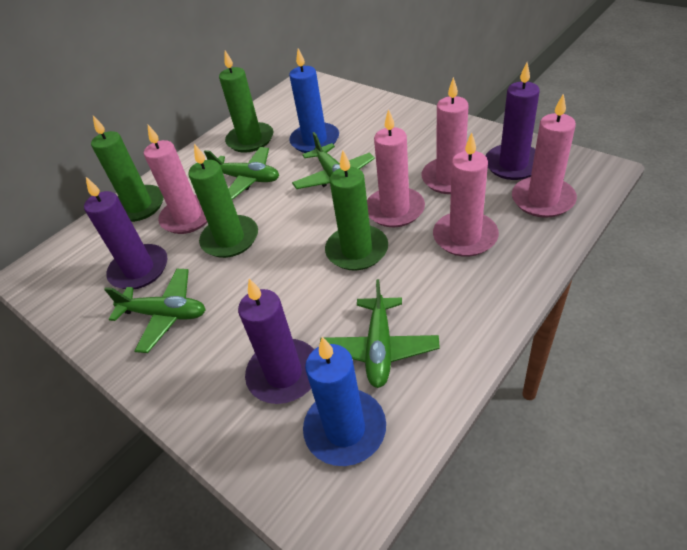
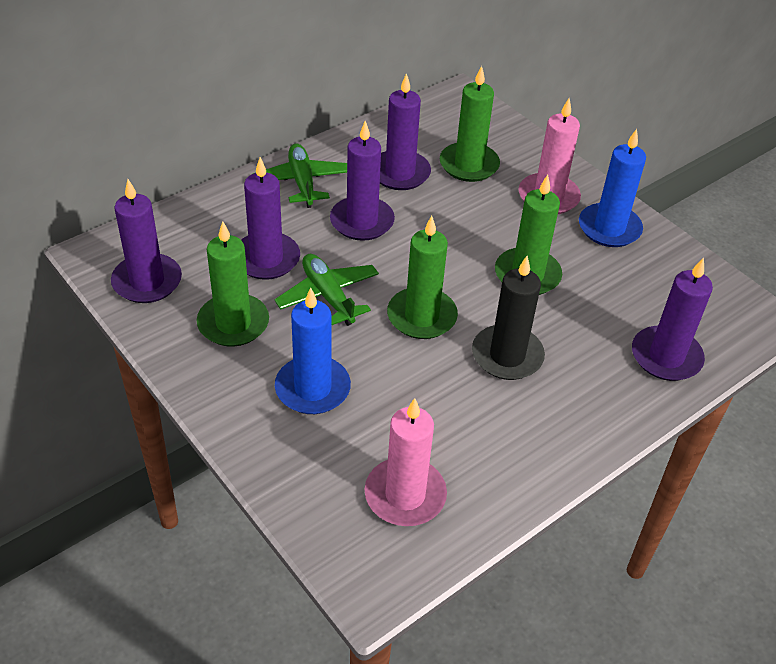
black candle: 0 -> 1
green plane: 4 -> 2
pink candle: 5 -> 2
purple candle: 3 -> 5

